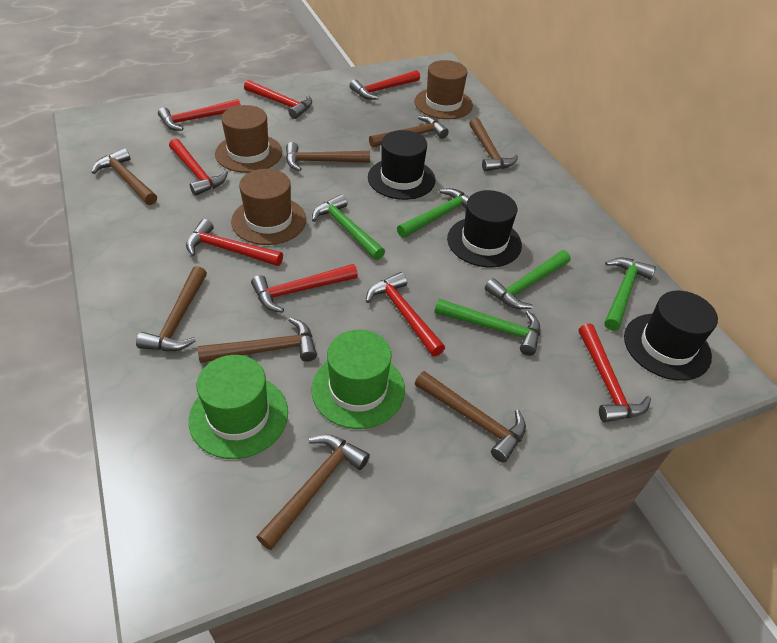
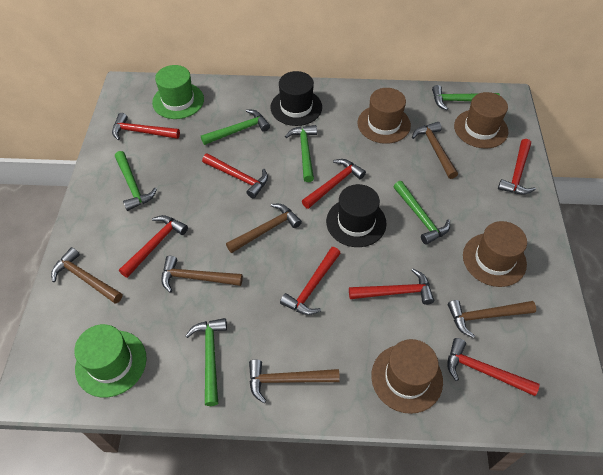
black hat: 3 -> 2
brown hammer: 8 -> 6
brown hat: 3 -> 4
green hammer: 5 -> 6

